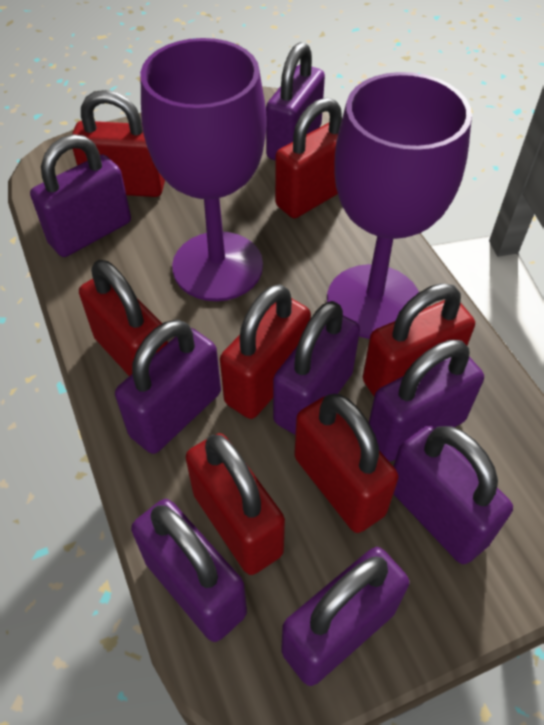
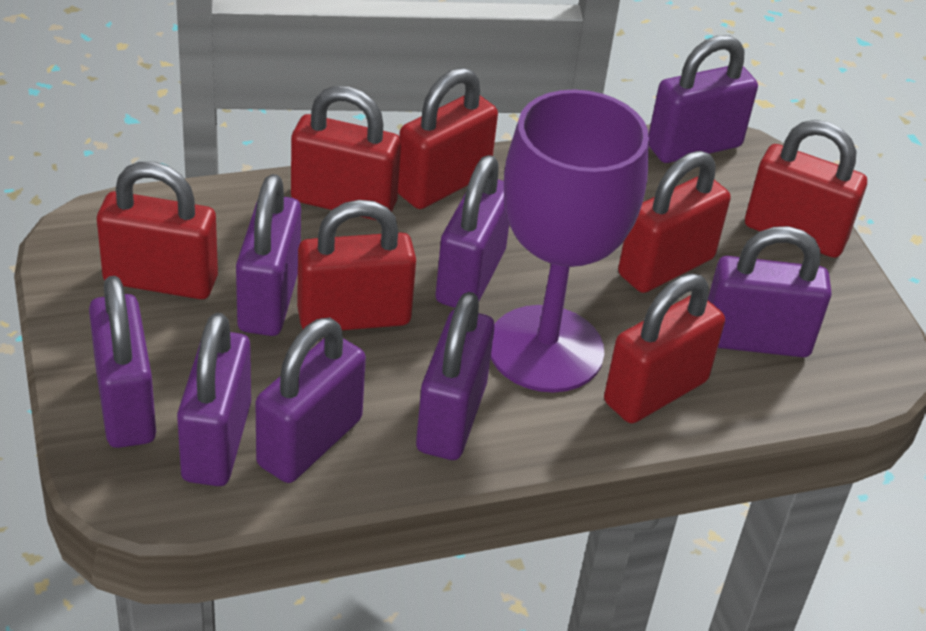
purple goblet: 2 -> 1

